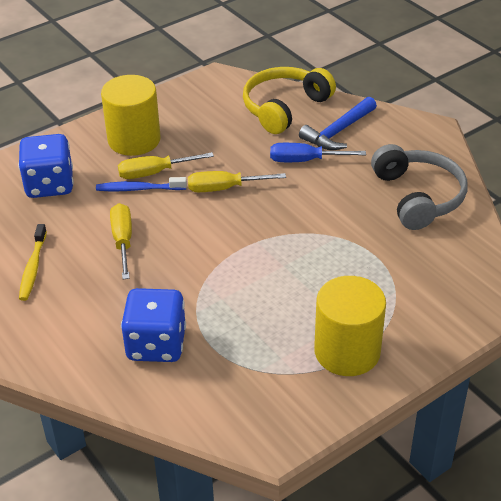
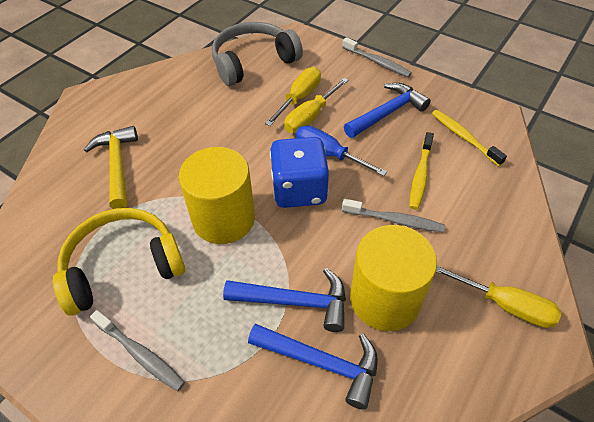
blue dice: 2 -> 1
blue hammer: 1 -> 3
blue toothbrush: 1 -> 0
grey toothbrush: 0 -> 3
yellow hammer: 0 -> 1
yellow toothbrush: 1 -> 2

